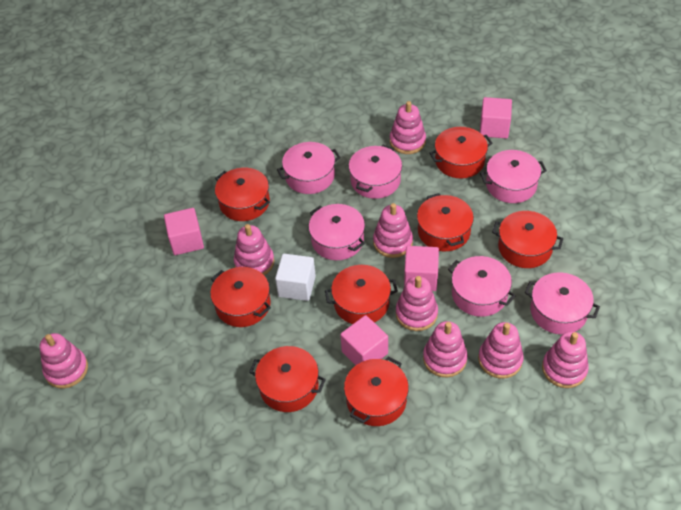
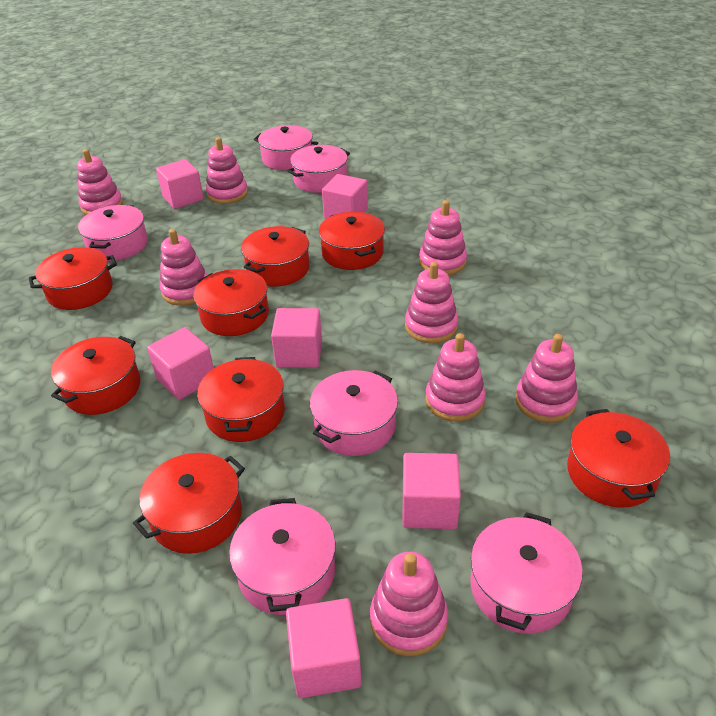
pink cube: 4 -> 6
white cube: 1 -> 0

